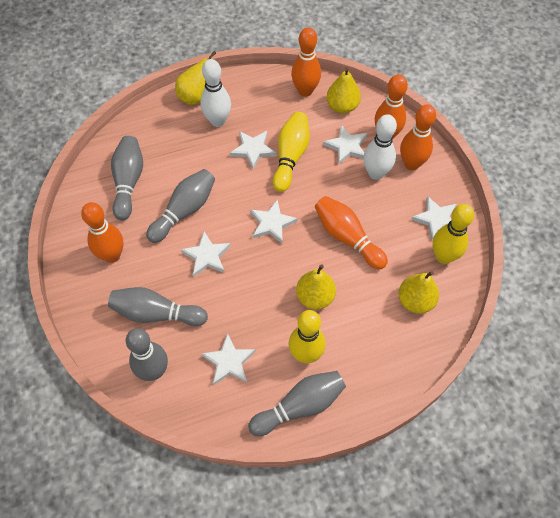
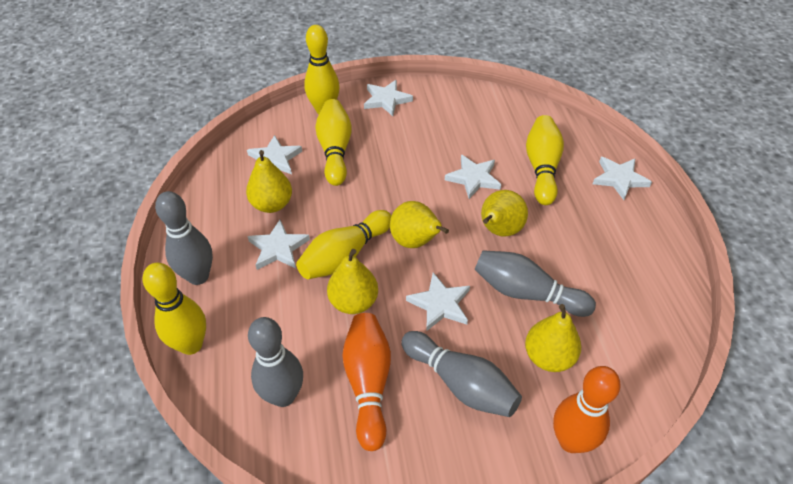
grey bowling pin: 5 -> 4
orange bowling pin: 5 -> 2
white bowling pin: 2 -> 0
yellow bowling pin: 3 -> 5
yellow pear: 4 -> 5

